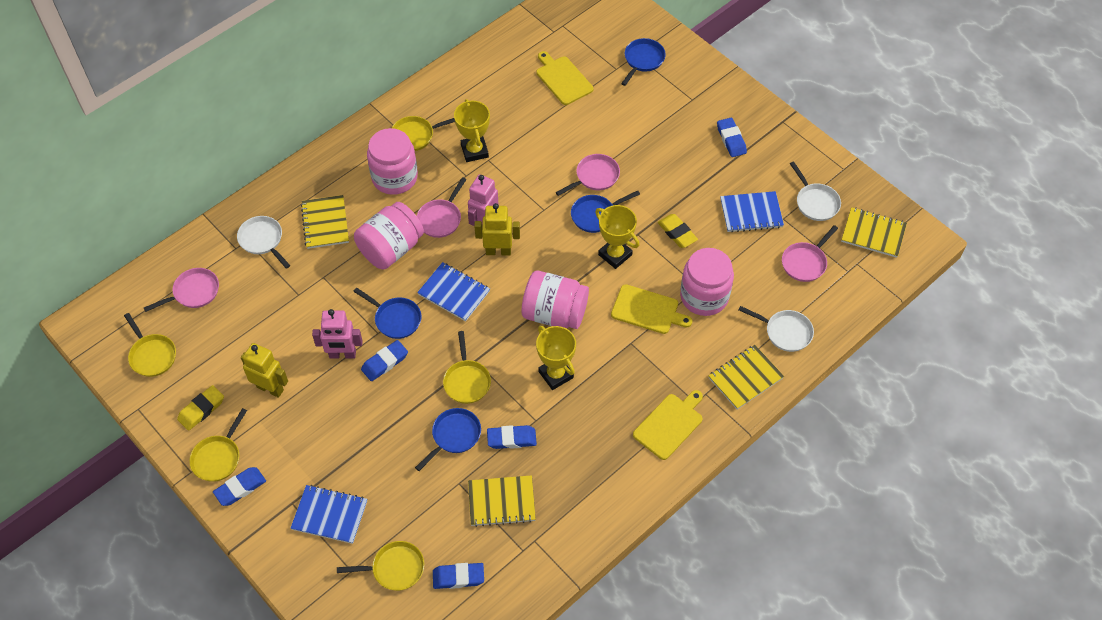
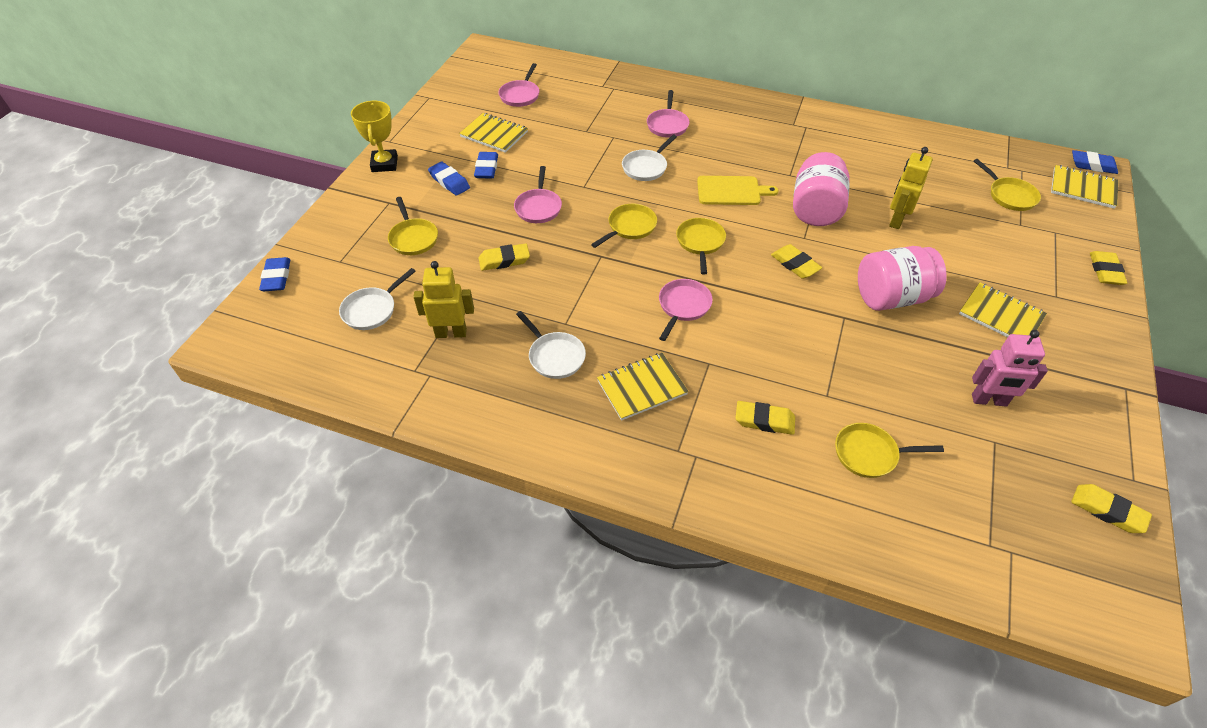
blue eraser: 5 -> 4
blue notebook: 3 -> 0
blue pan: 4 -> 0
pink jar: 4 -> 2
pink robot: 2 -> 1
yellow cutting board: 3 -> 1
yellow eraser: 2 -> 5
yellow trophy: 3 -> 1

